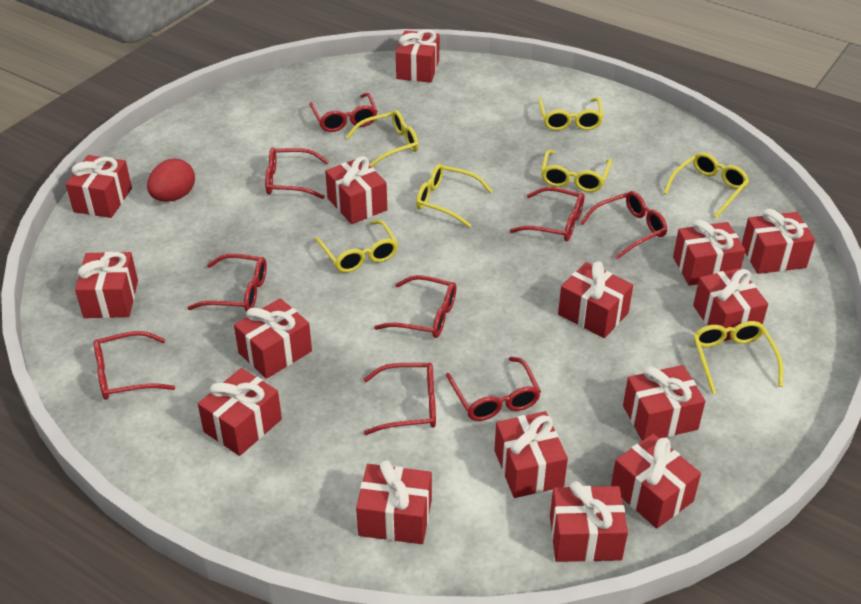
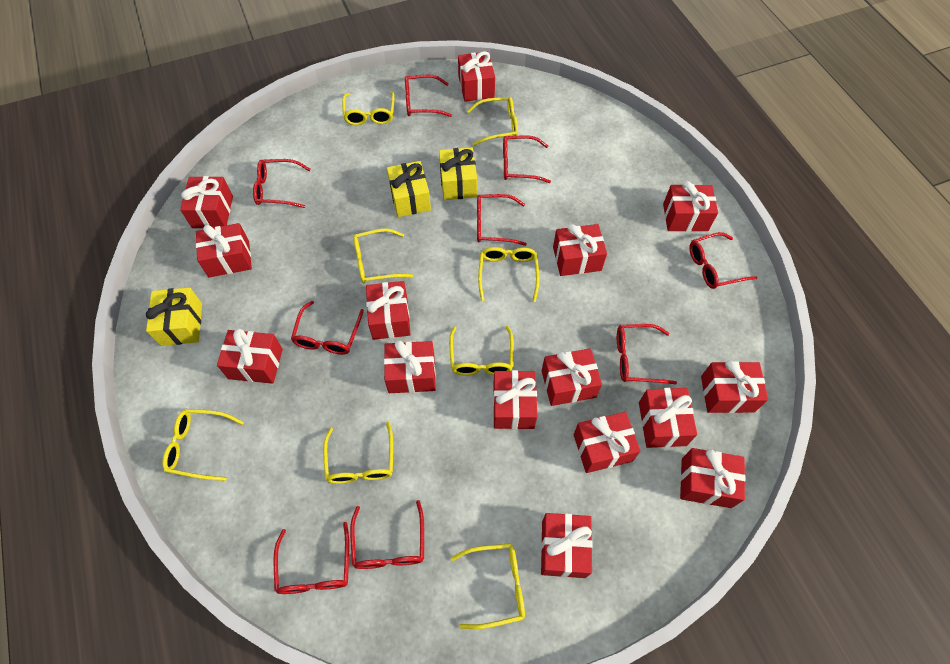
red egg: 1 -> 0
yellow gift: 0 -> 3
yellow glasses: 7 -> 8

